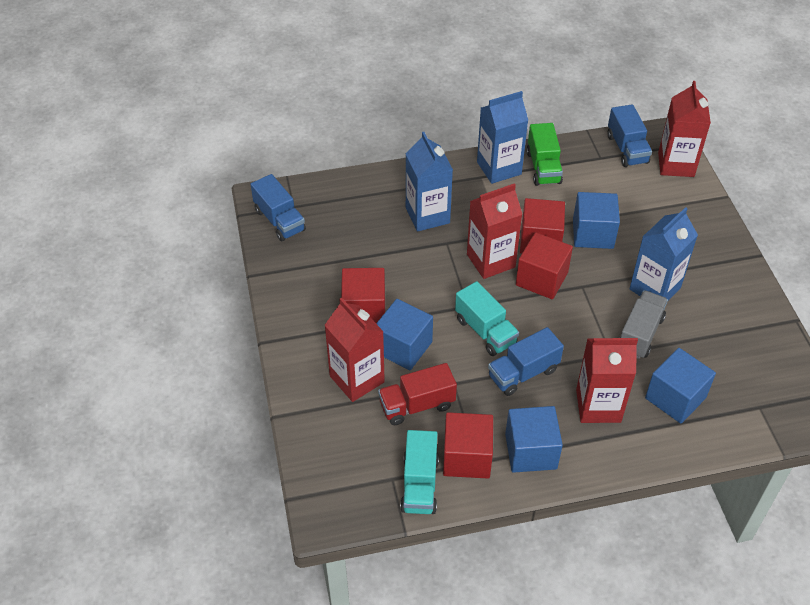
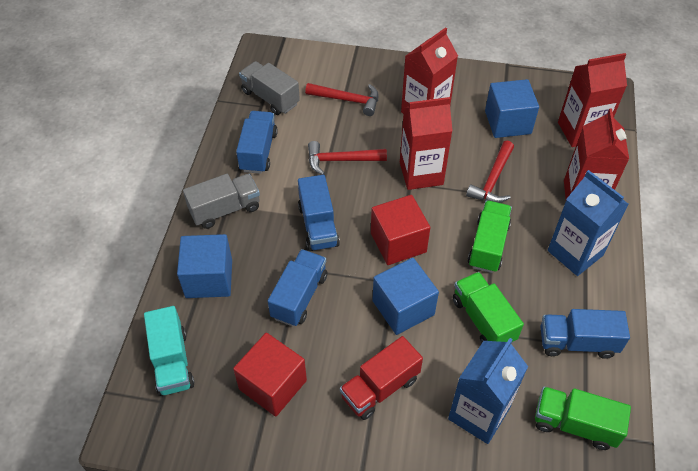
blue carton: 3 -> 2
blue cube: 4 -> 3
blue truck: 3 -> 4
green truck: 1 -> 3
grey truck: 1 -> 2
red cube: 4 -> 2
red hammer: 0 -> 3
turquoise truck: 2 -> 1

